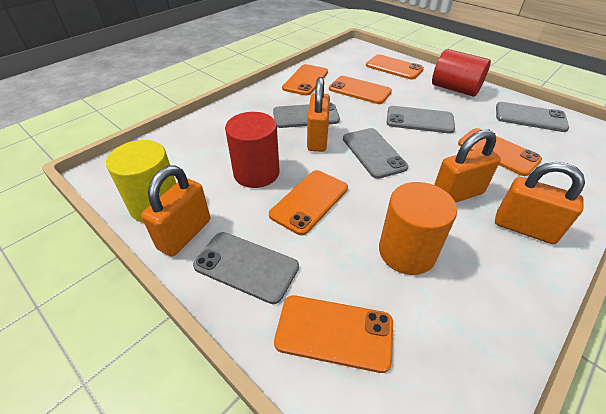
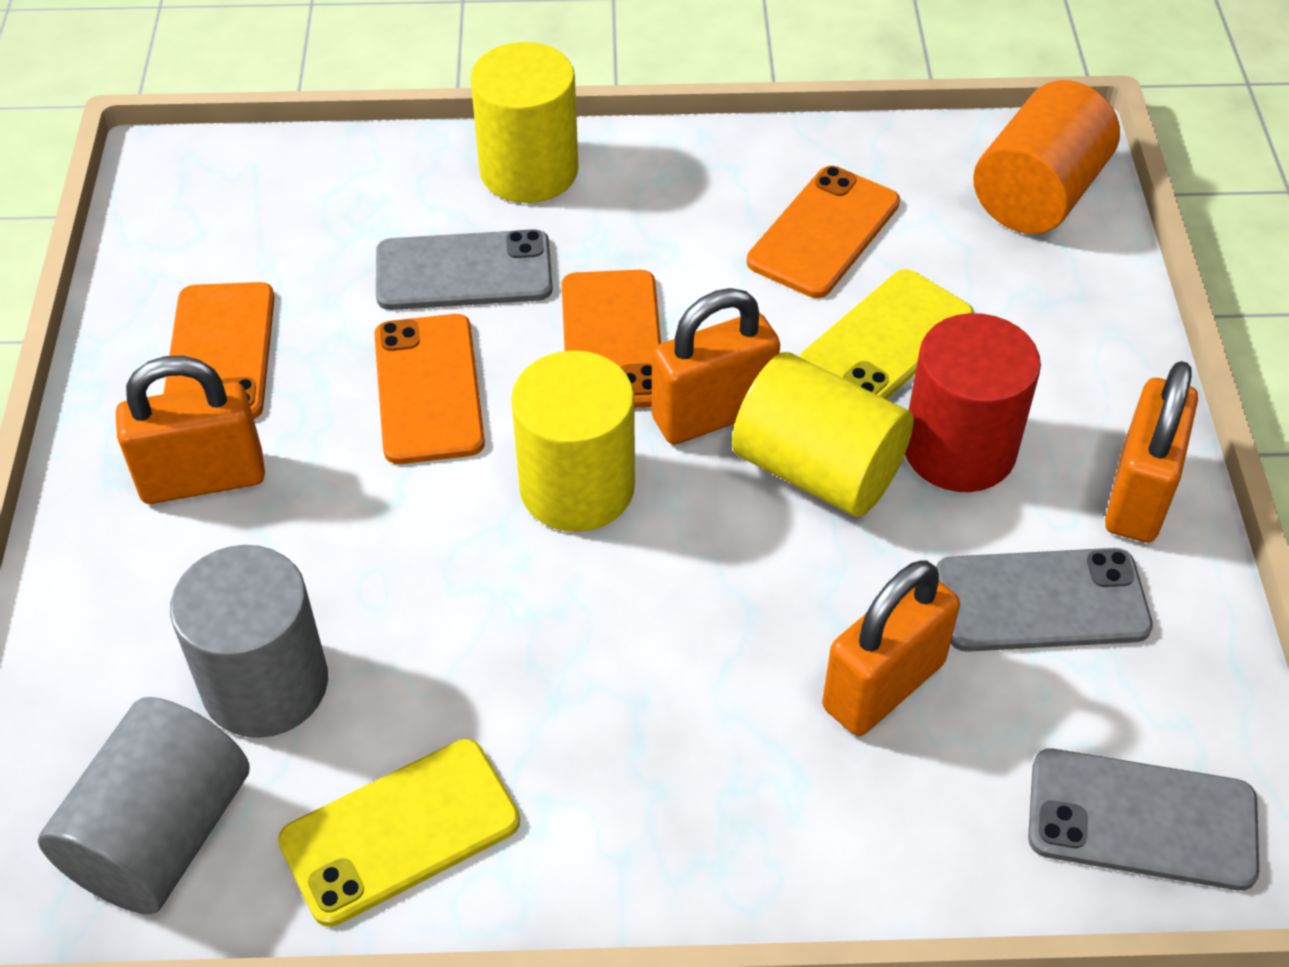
grey cylinder: 0 -> 2
grey phone: 5 -> 3
orange phone: 6 -> 4
red cylinder: 2 -> 1
yellow cylinder: 1 -> 3
yellow phone: 0 -> 2

